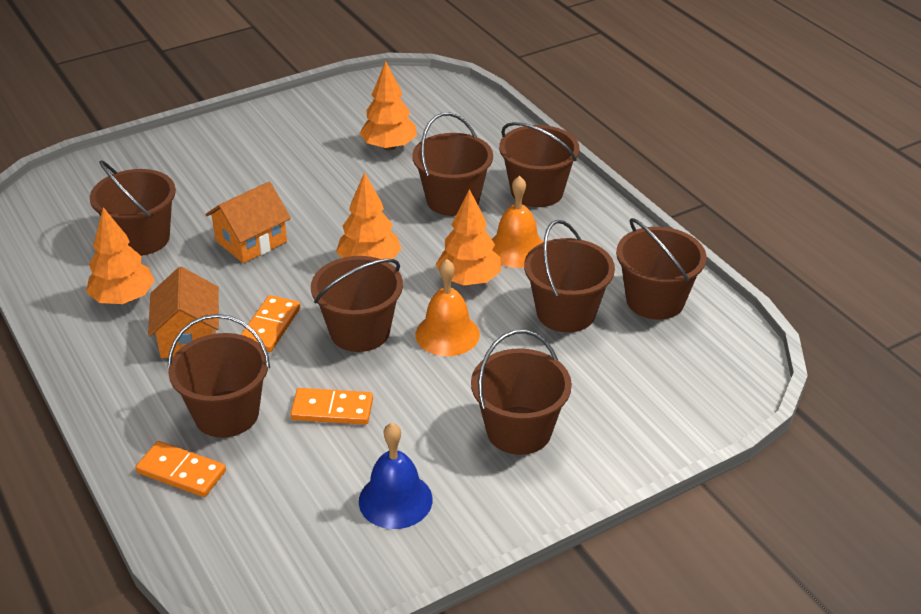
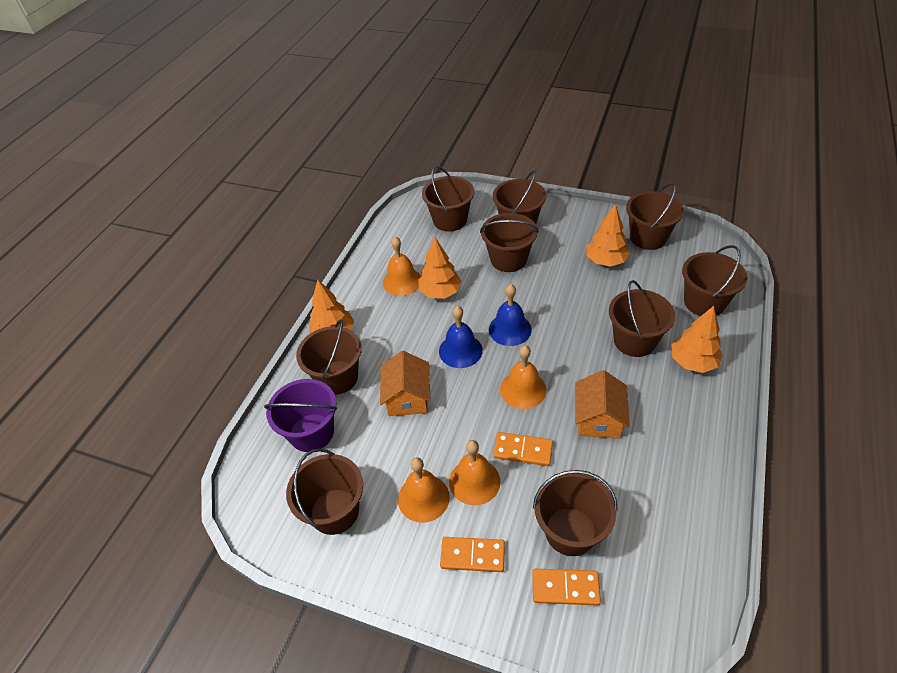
blue bell: 1 -> 2
brown bucket: 8 -> 9
orange bell: 2 -> 4
purple bucket: 0 -> 1

